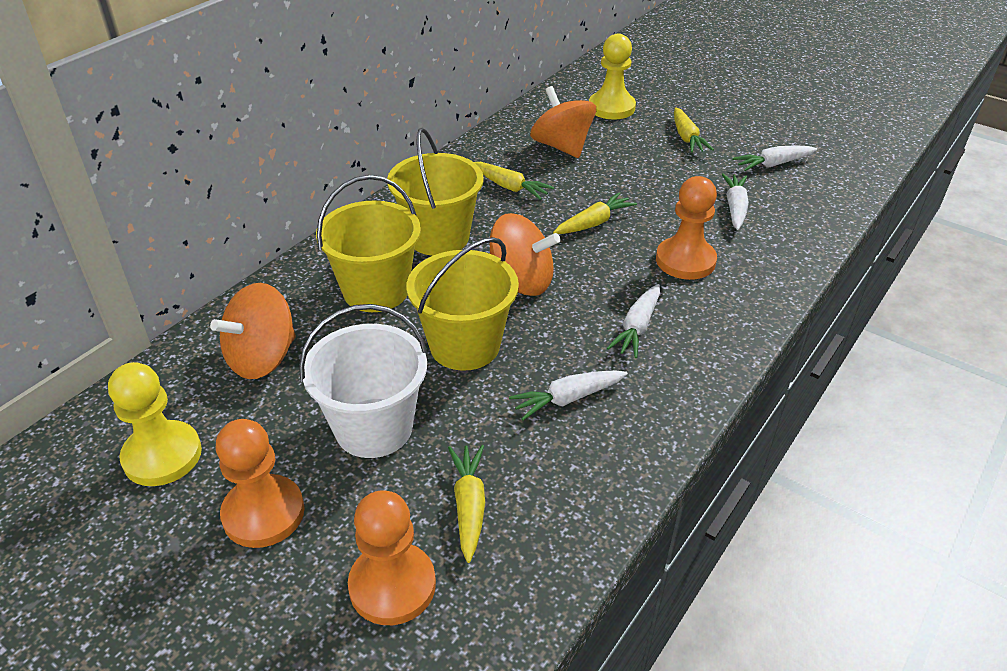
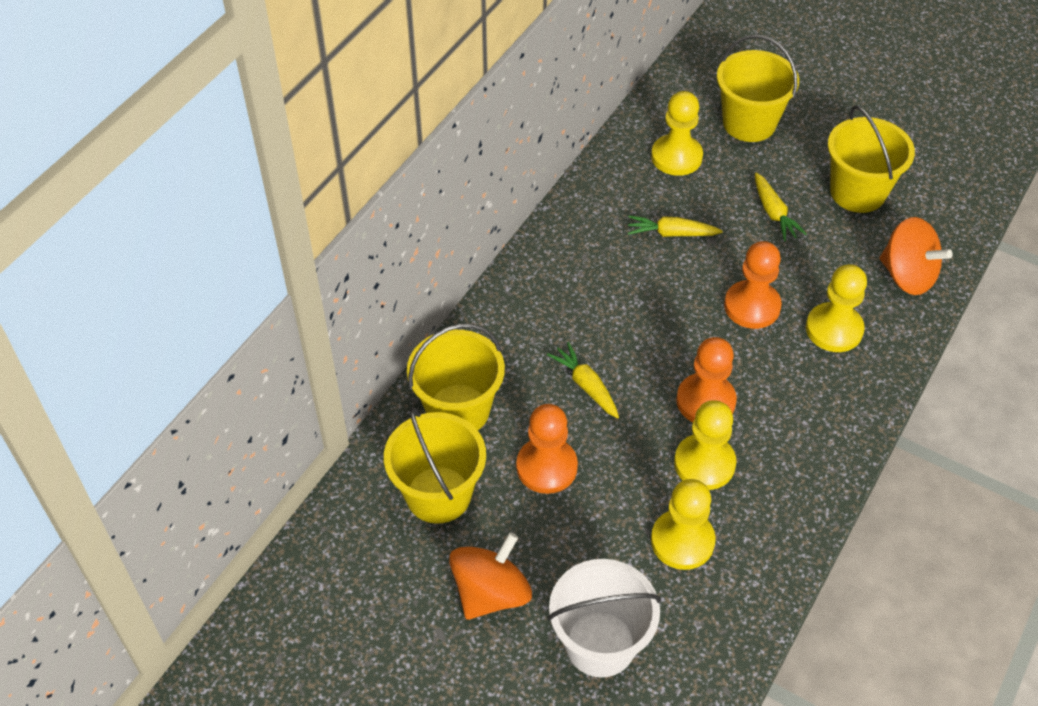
orange spinning top: 3 -> 2
white carrot: 4 -> 0
yellow bucket: 3 -> 4
yellow carrot: 4 -> 3
yellow pawn: 2 -> 4

